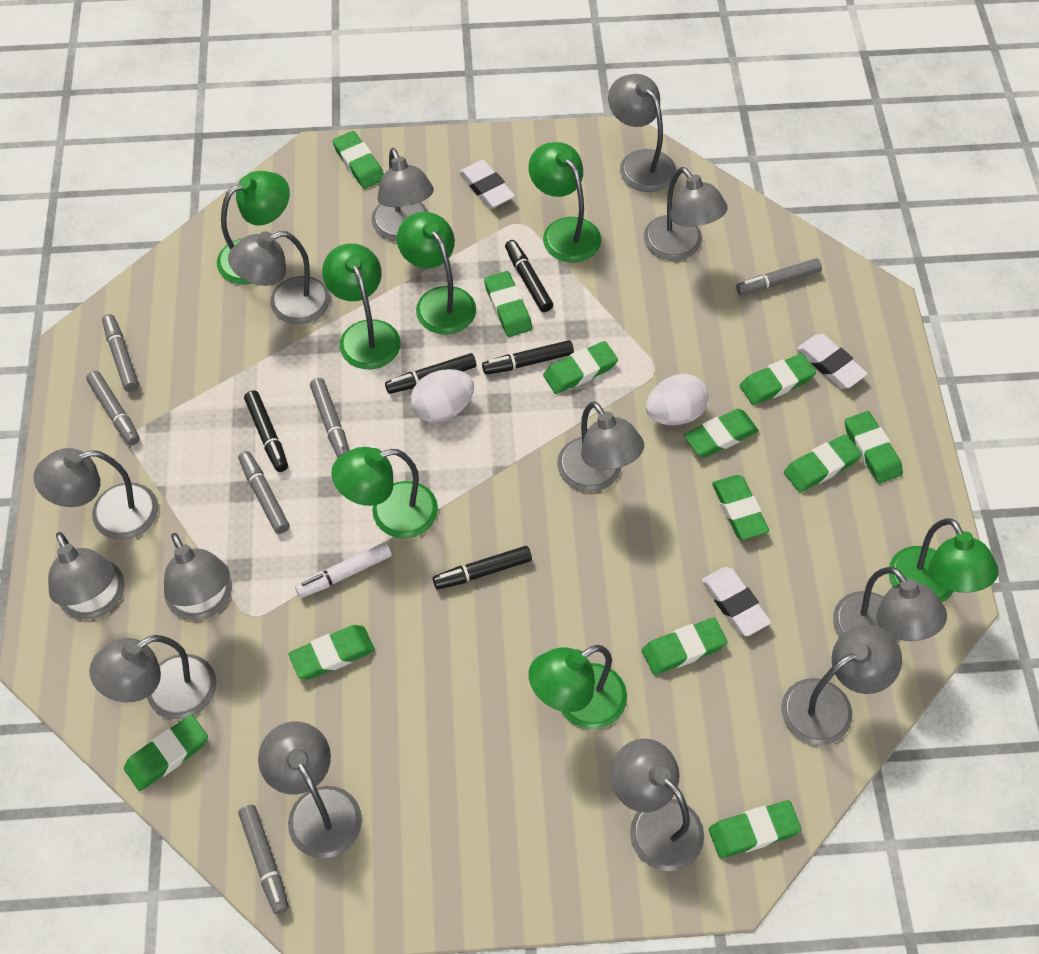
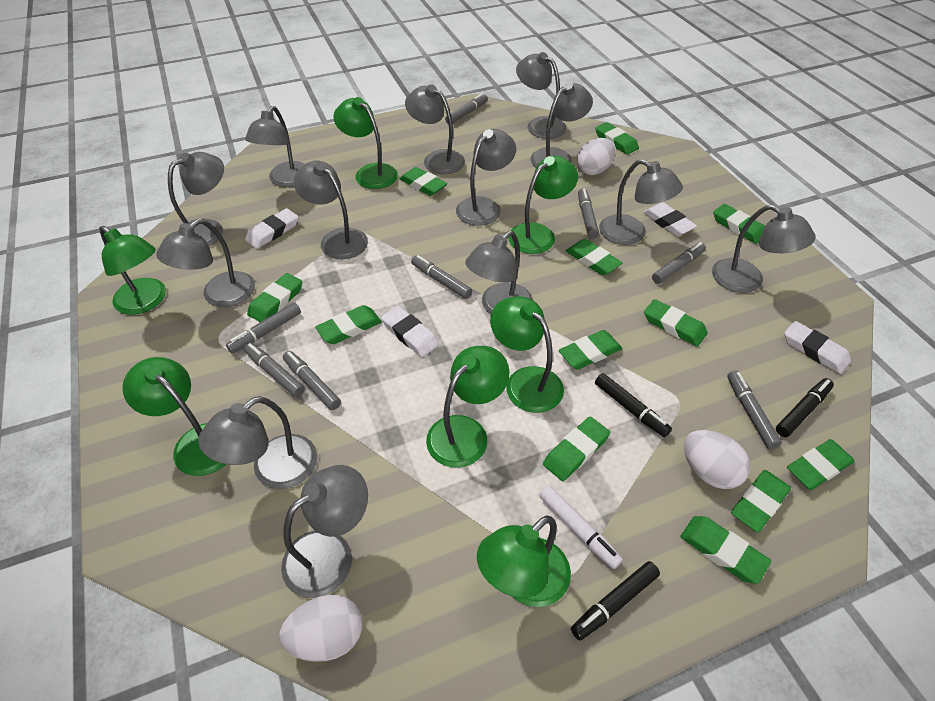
black marker: 5 -> 3
grey marker: 6 -> 8
white egg: 2 -> 3
white eraser: 3 -> 4

